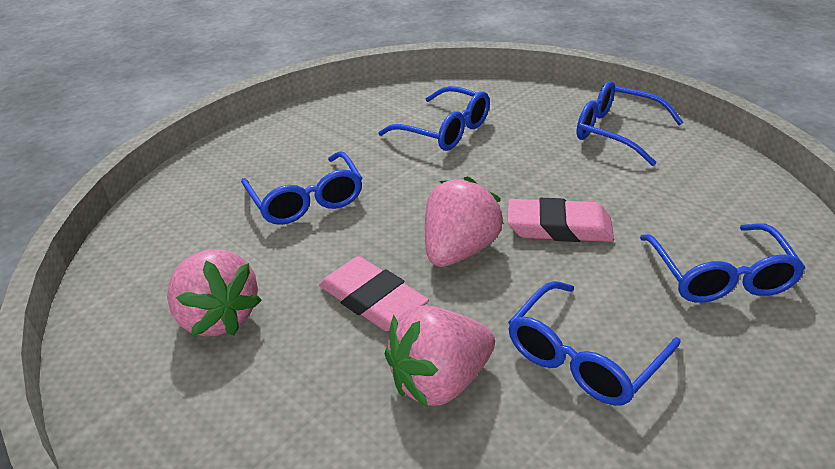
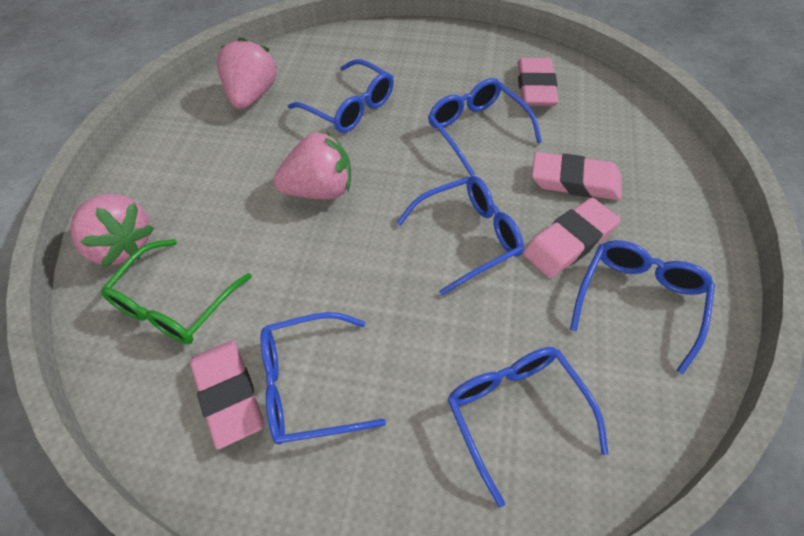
blue glasses: 5 -> 6
green glasses: 0 -> 1
pink eraser: 2 -> 4

